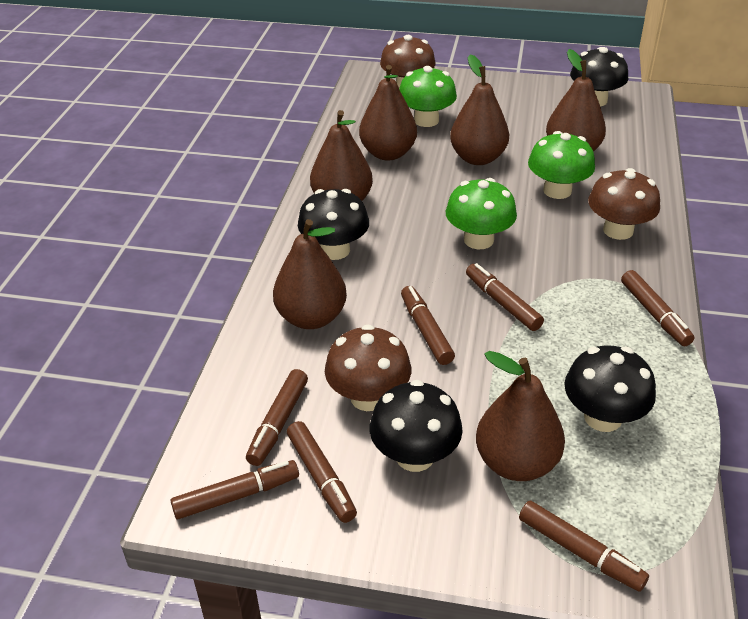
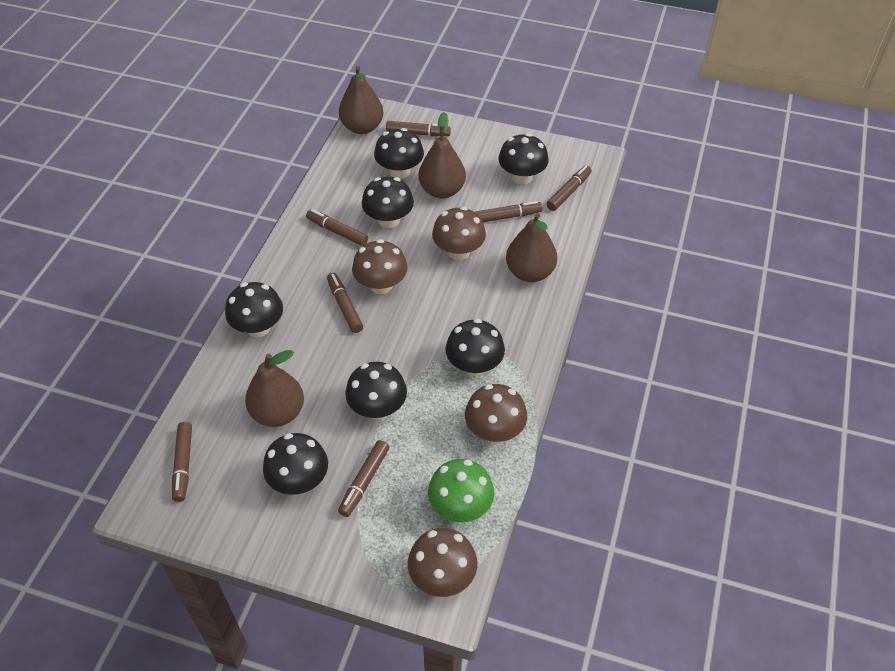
black mushroom: 4 -> 7
brown mushroom: 3 -> 4
brown pear: 6 -> 4
green mushroom: 3 -> 1

